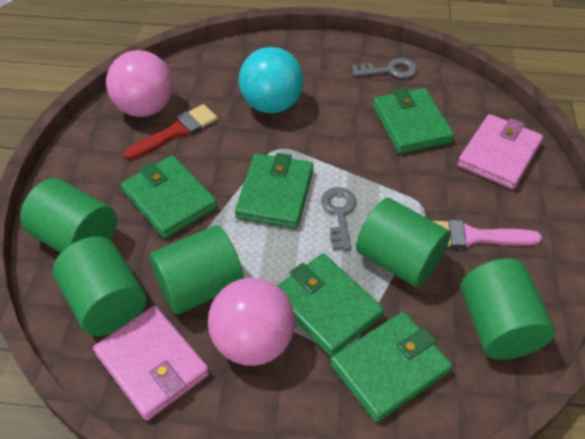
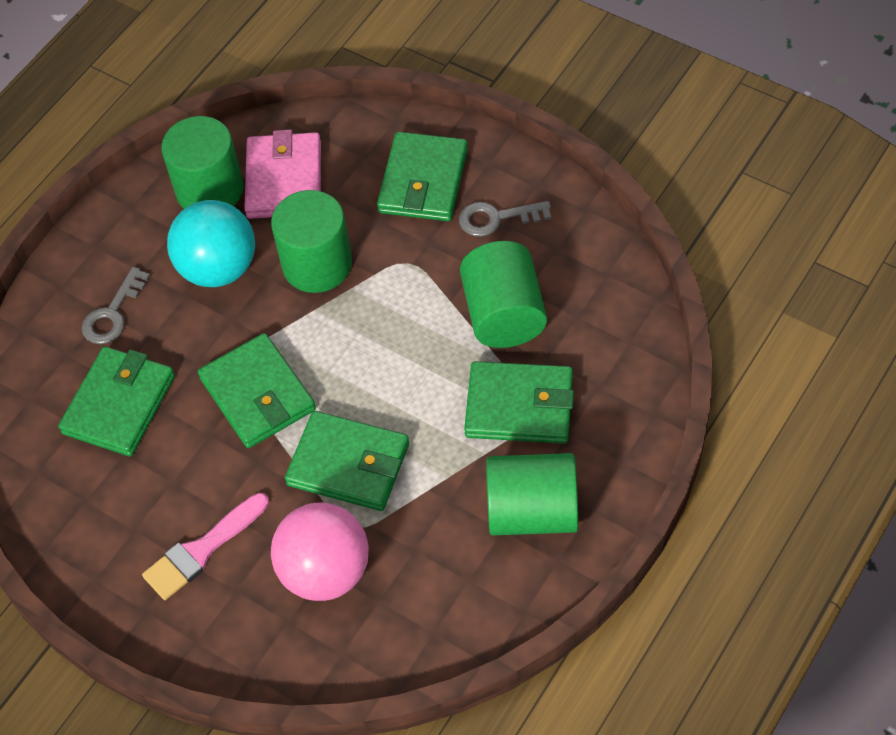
green cylinder: 5 -> 4
pink ball: 2 -> 1
pink wallet: 2 -> 1
red brush: 1 -> 0

